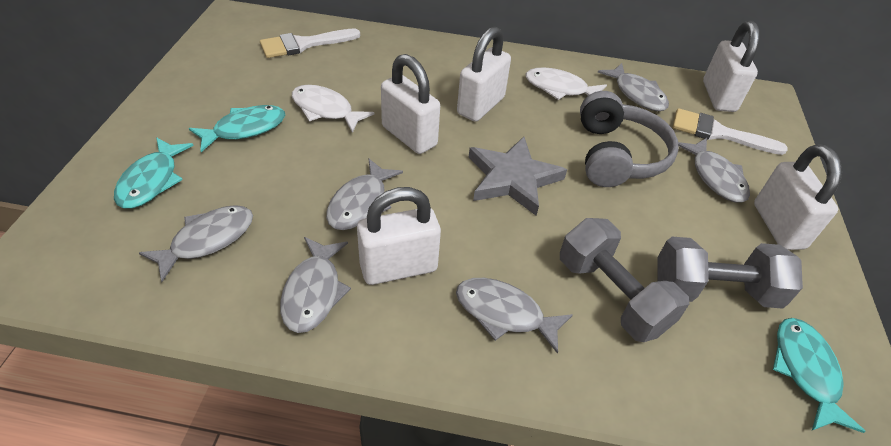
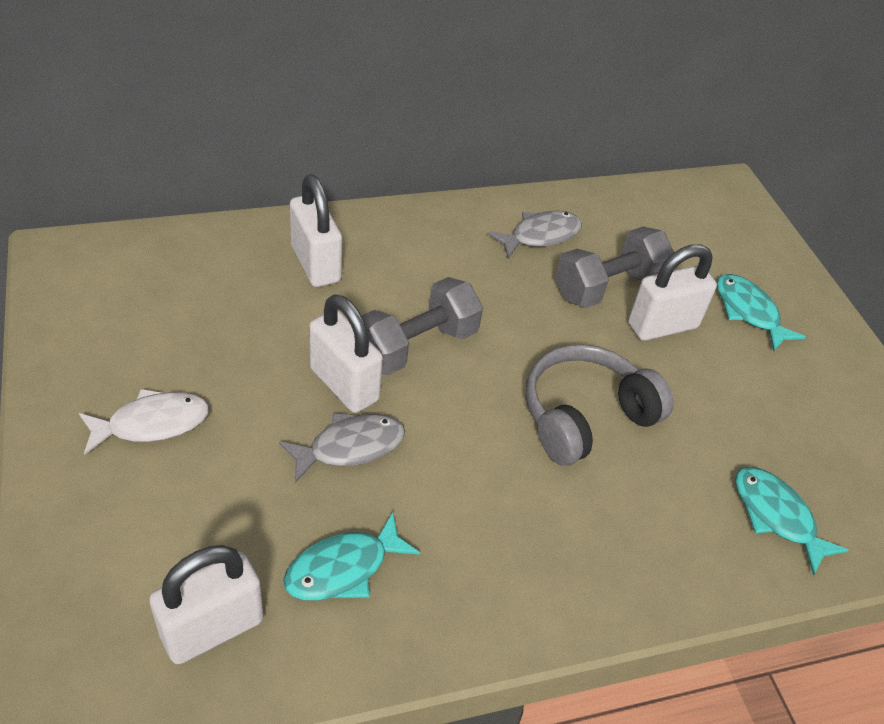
grey fish: 6 -> 2
grey star: 1 -> 0
white brush: 2 -> 0
white fish: 2 -> 1
white padlock: 5 -> 4

